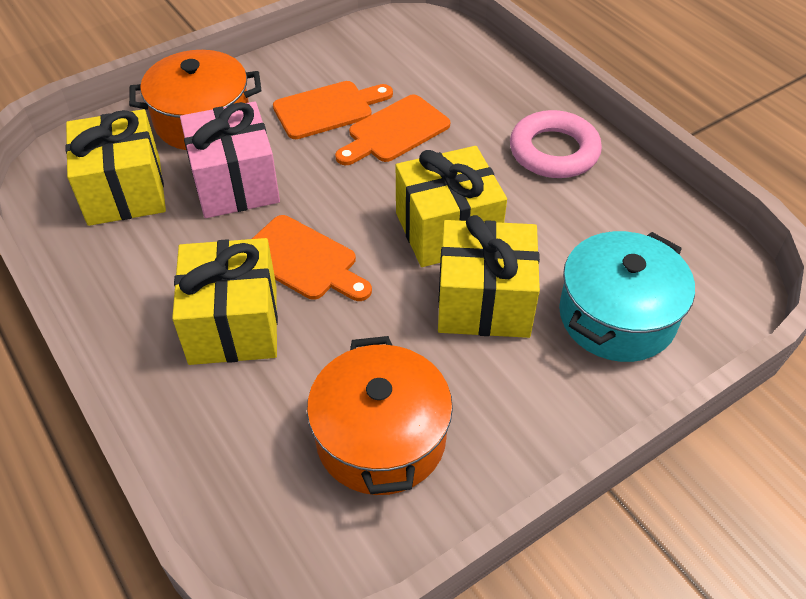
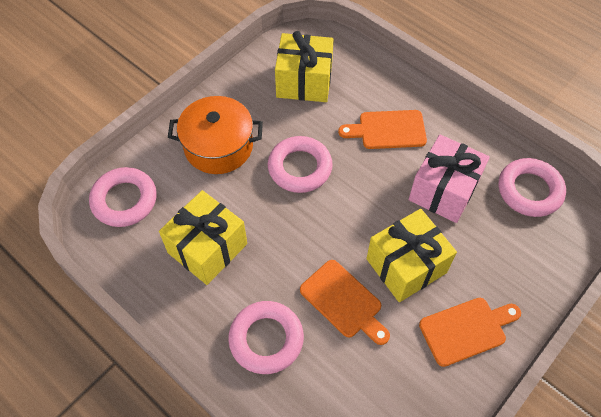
orange pot: 2 -> 1
pink ring: 1 -> 4
turquoise pot: 1 -> 0
yellow gift: 4 -> 3

